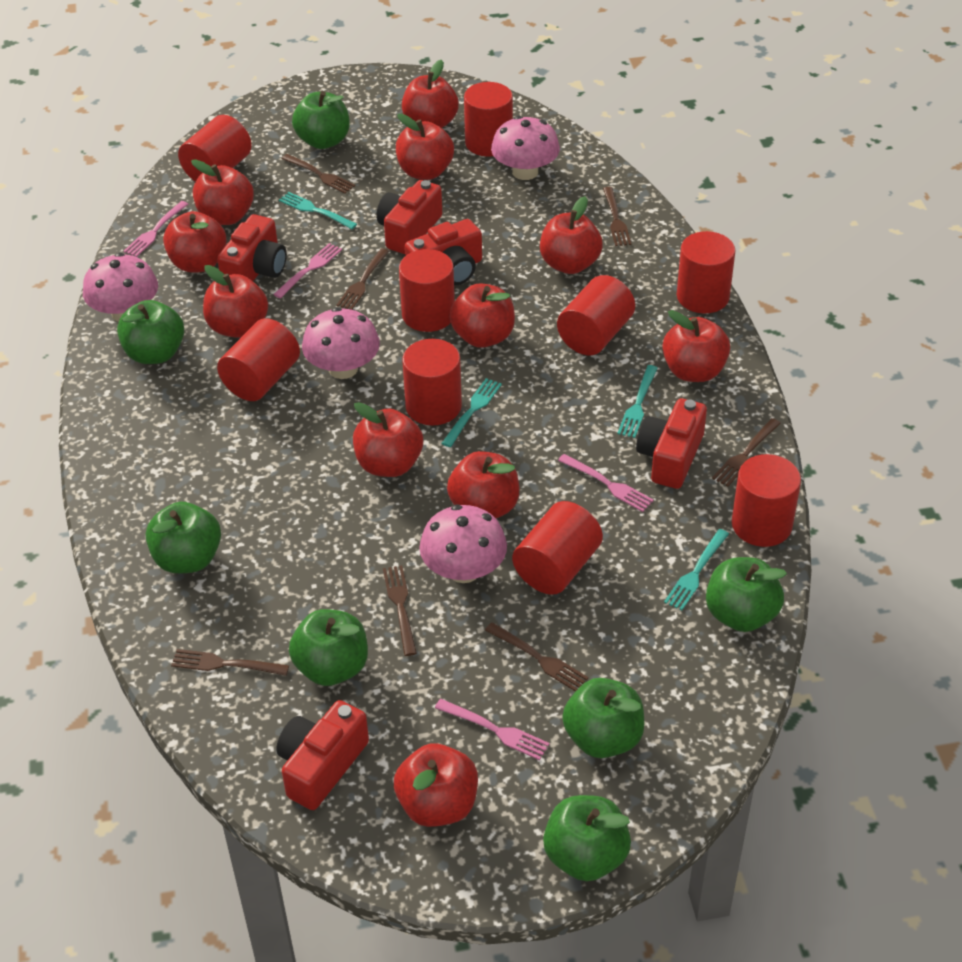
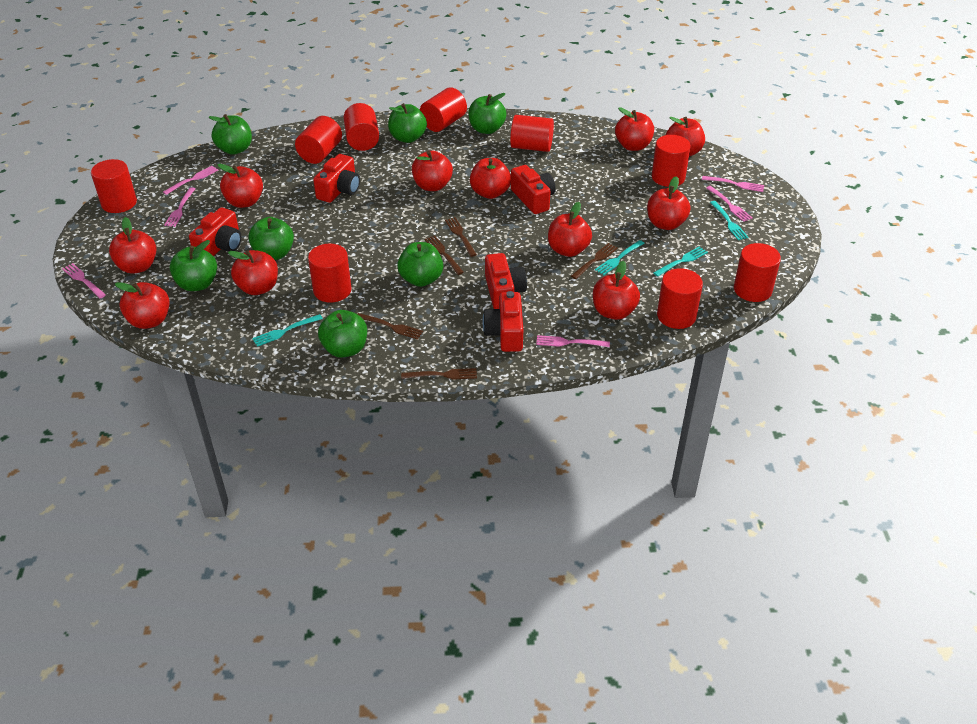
brown fork: 7 -> 5
pink fork: 4 -> 6
pink mushroom: 4 -> 0

